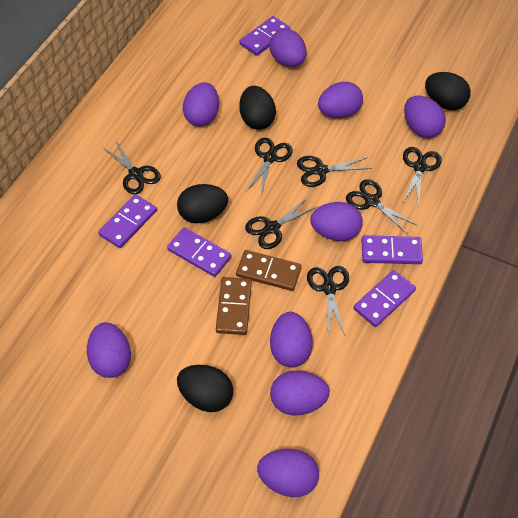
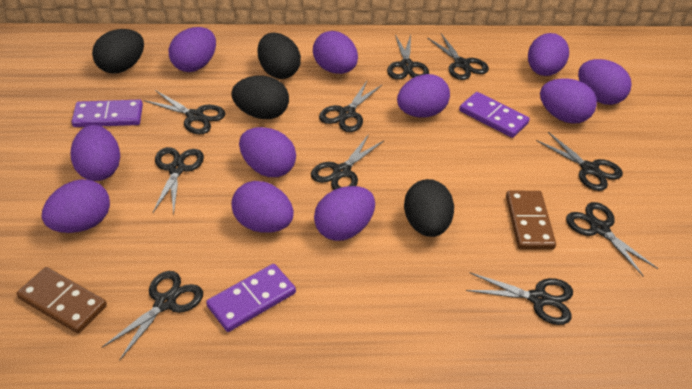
black scissors: 7 -> 10
purple domino: 5 -> 3
purple egg: 9 -> 11

